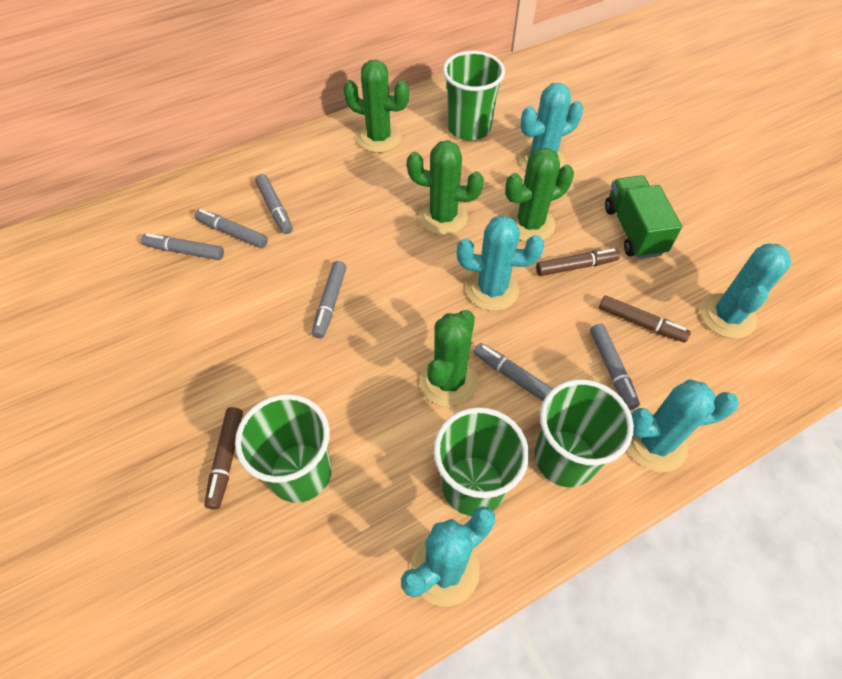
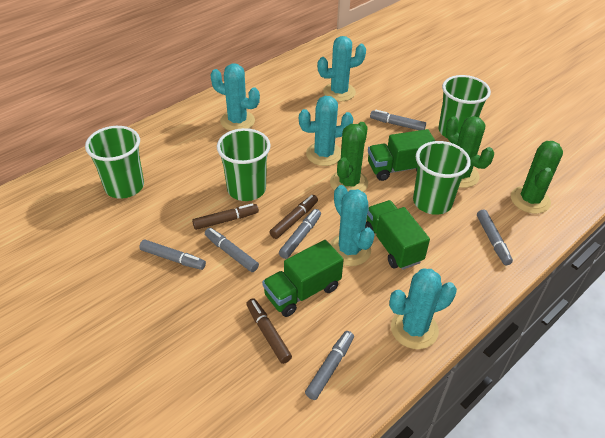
green cactus: 4 -> 3
green truck: 1 -> 3

